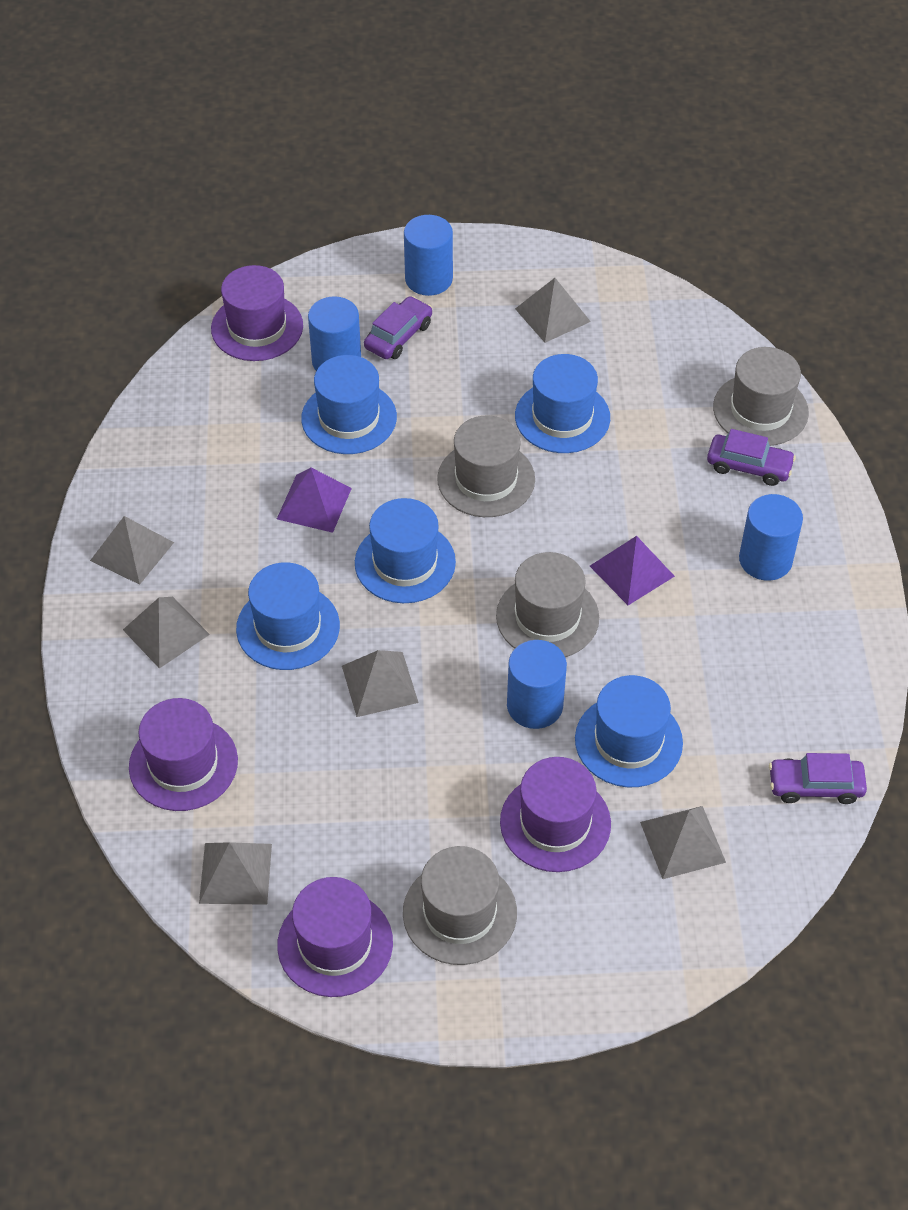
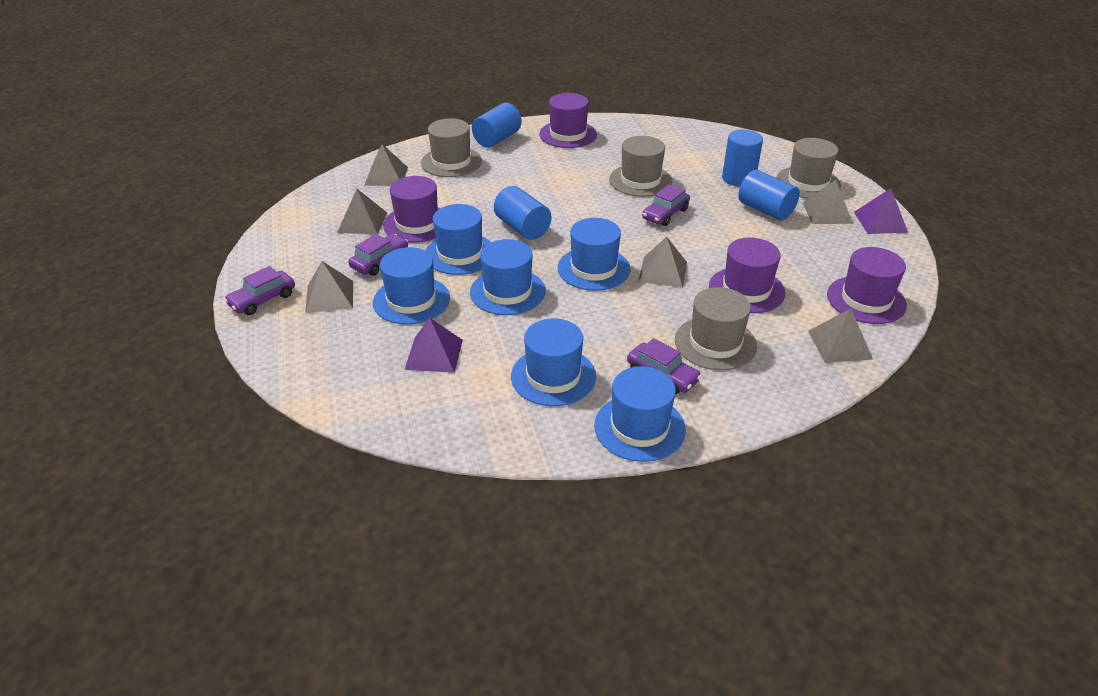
blue hat: 5 -> 6
purple car: 3 -> 4

